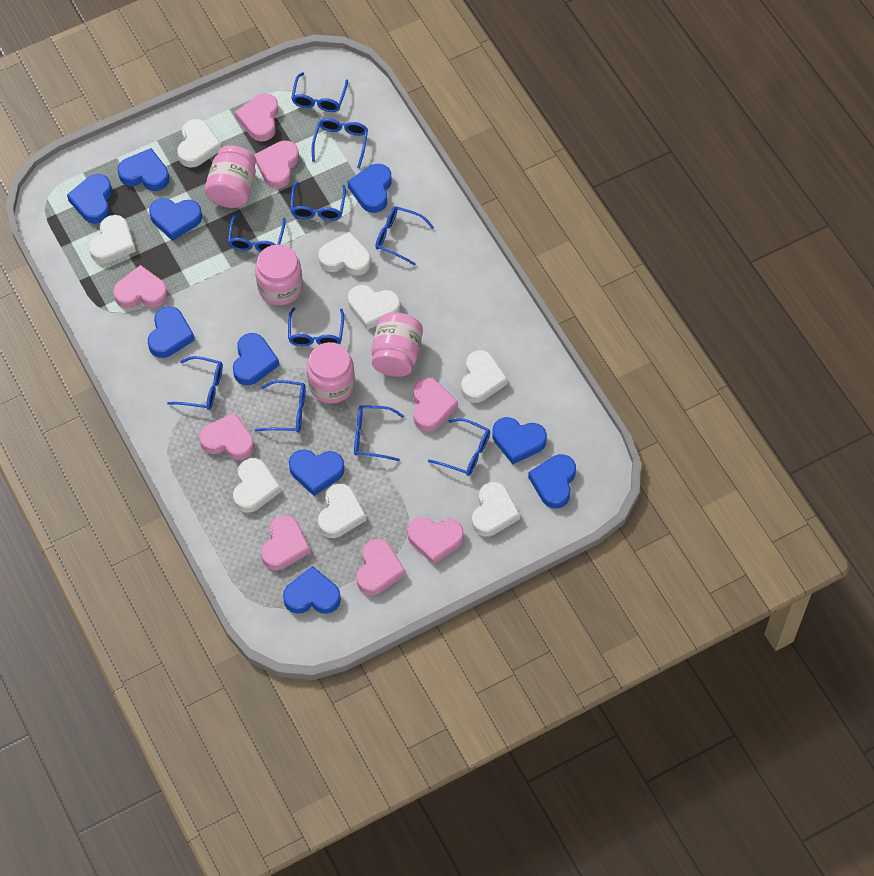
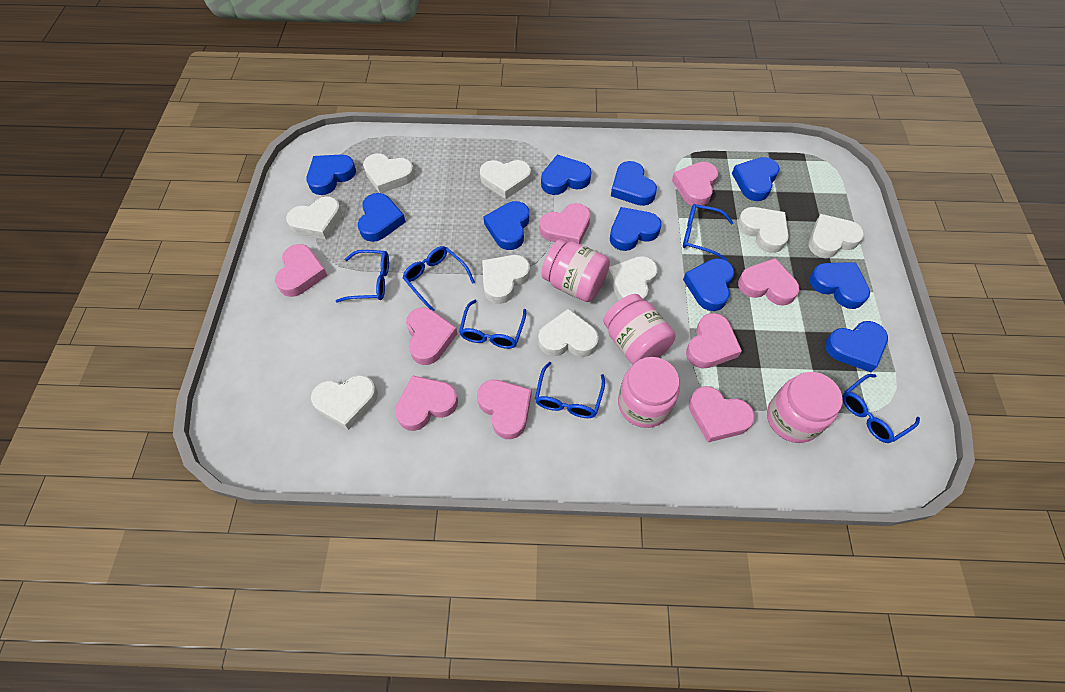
blue glasses: 10 -> 6
pink heart: 8 -> 9
white heart: 8 -> 9

